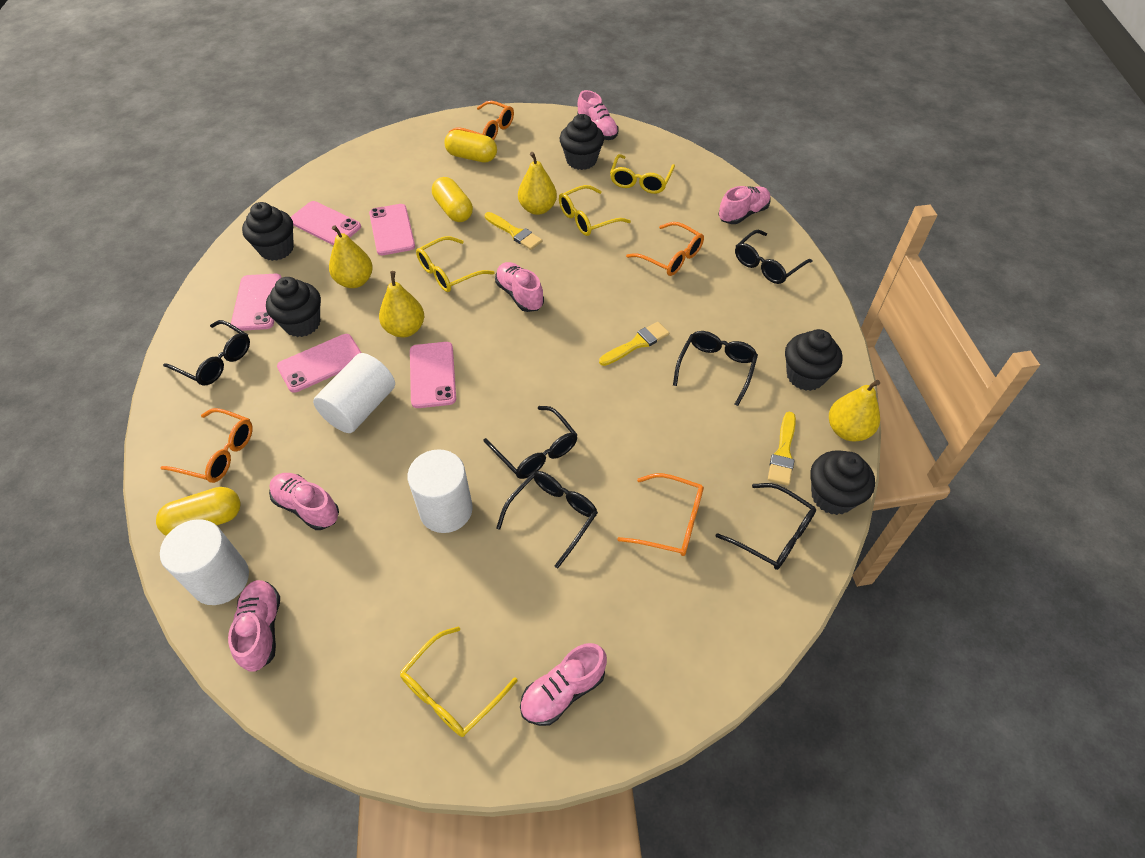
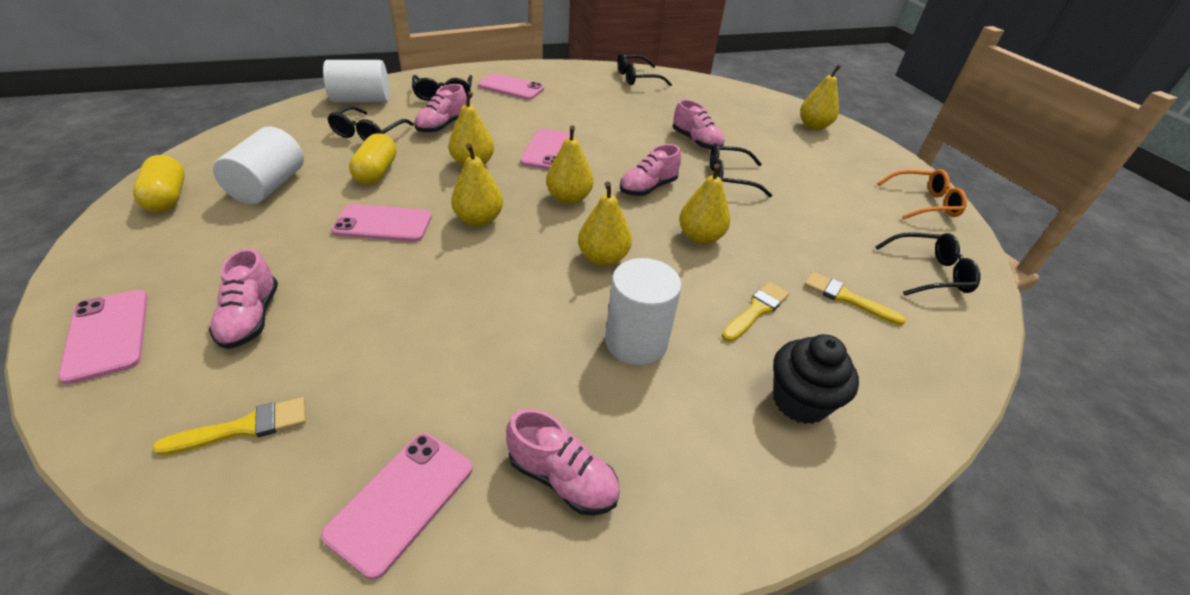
black cupcake: 5 -> 1
black glasses: 6 -> 5
orange glasses: 4 -> 1
pink shoe: 6 -> 5
yellow capsule: 3 -> 2
yellow glasses: 4 -> 0
yellow pear: 4 -> 6

